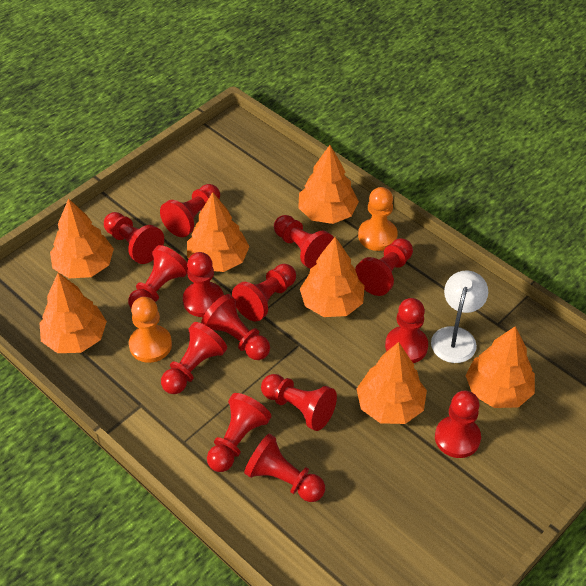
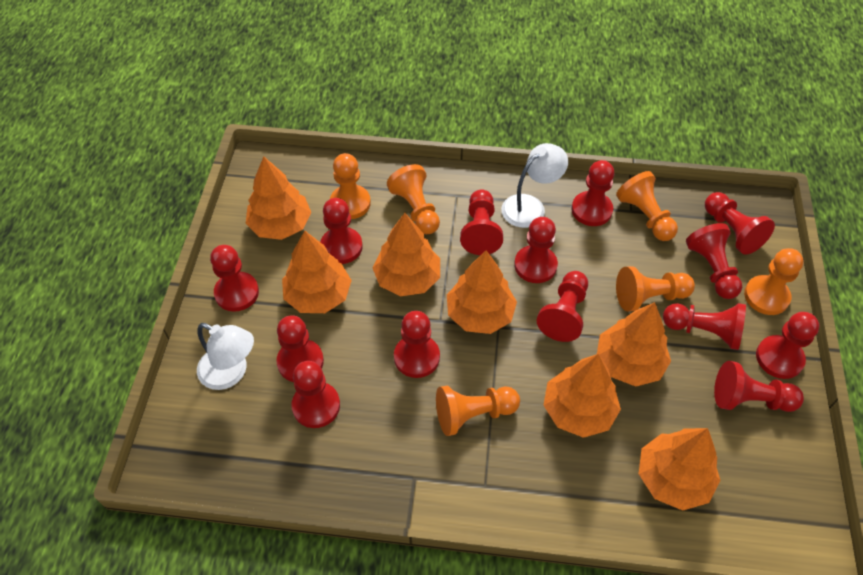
orange pawn: 2 -> 6
white lamp: 1 -> 2

